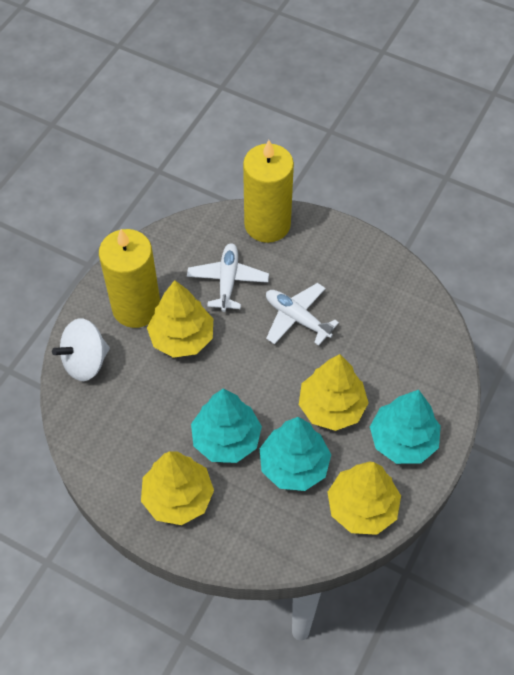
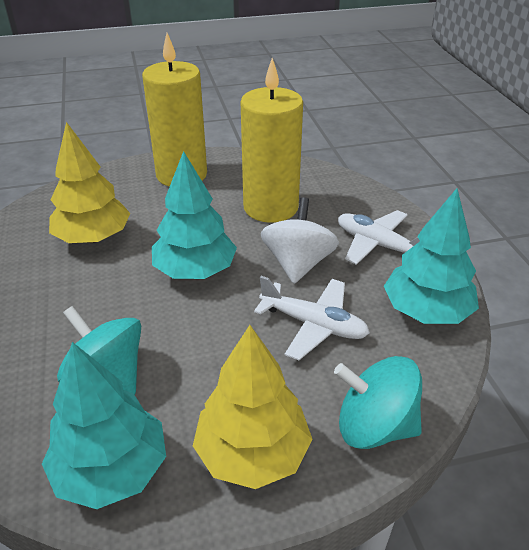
turquoise spinning top: 0 -> 2
yellow tree: 4 -> 2

